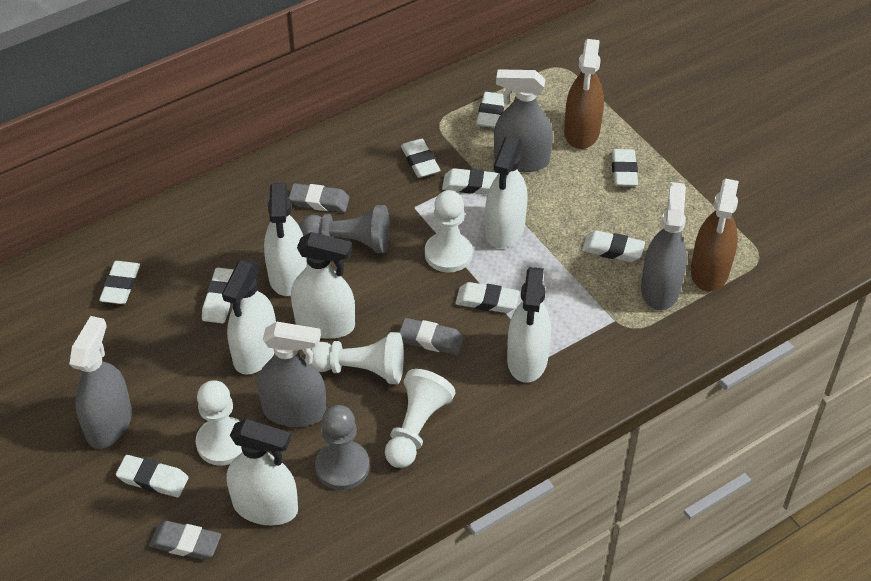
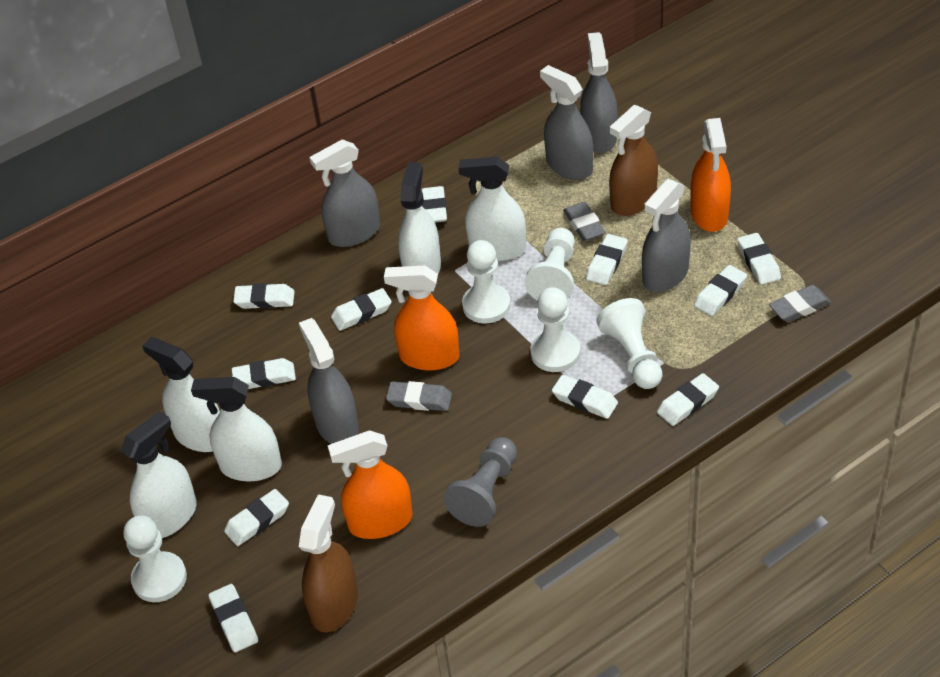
grey pawn: 2 -> 1
grey spray bottle: 4 -> 5
orange spray bottle: 0 -> 3
white eraser: 9 -> 11
white pawn: 4 -> 5
white spray bottle: 6 -> 5

